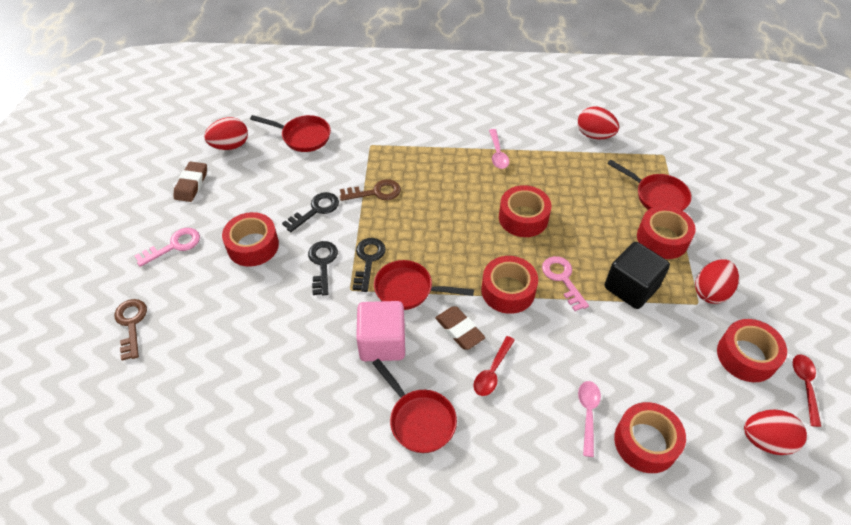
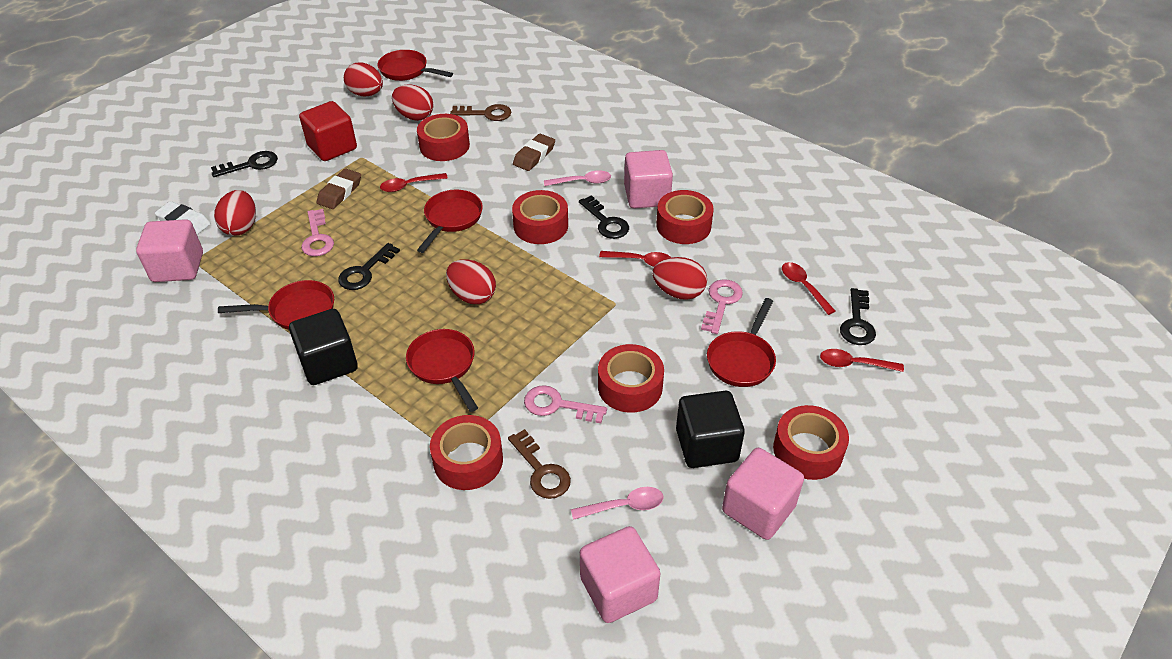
black cube: 1 -> 2
black key: 3 -> 4
pink cube: 1 -> 4
pink key: 2 -> 3
red cube: 0 -> 1
red egg: 4 -> 5
red pan: 4 -> 5
red spoon: 2 -> 4
white eraser: 0 -> 1

